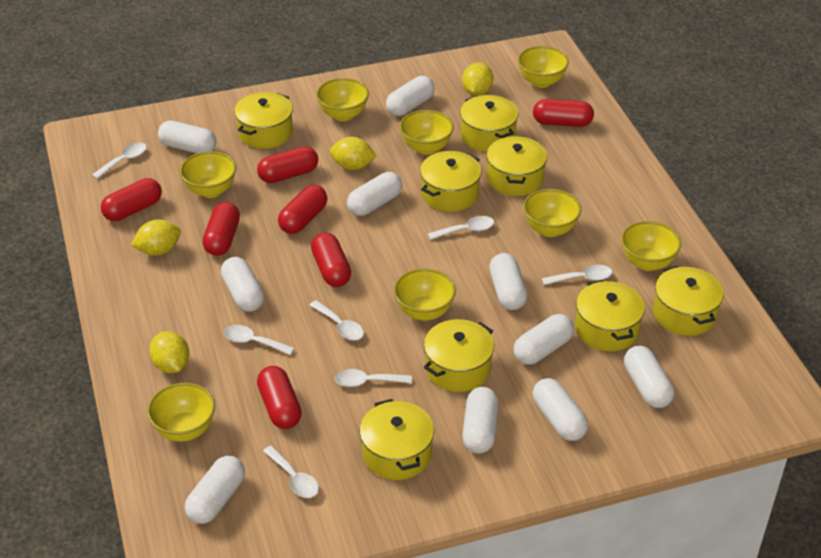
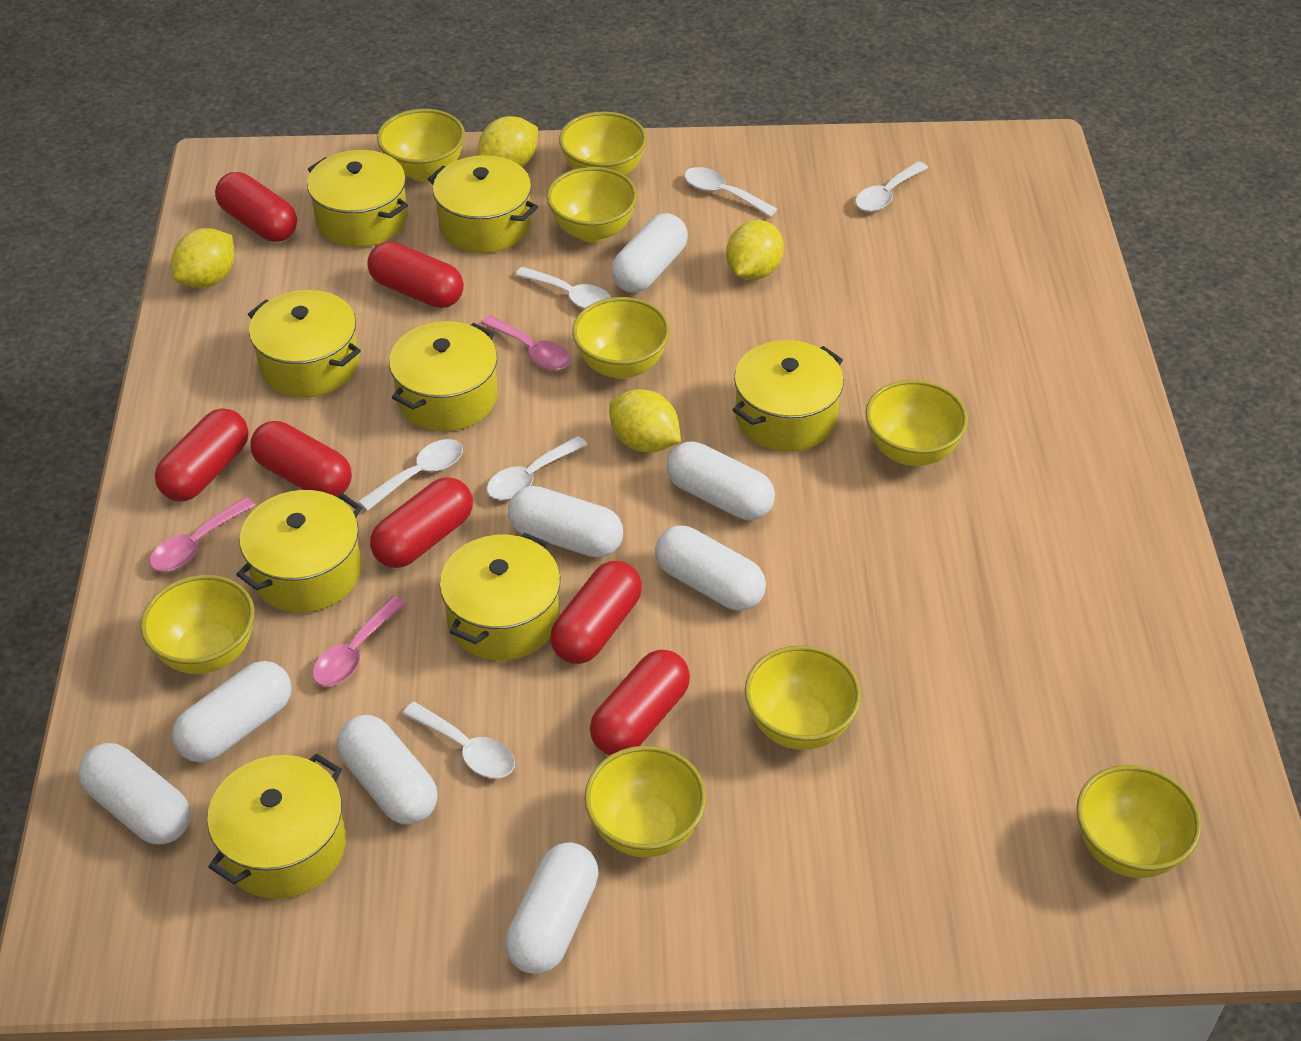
pink spoon: 0 -> 3
white capsule: 10 -> 8
white spoon: 7 -> 6
yellow bowl: 8 -> 9

